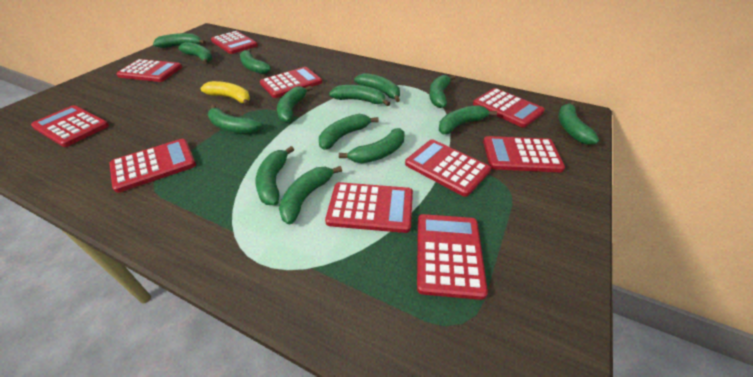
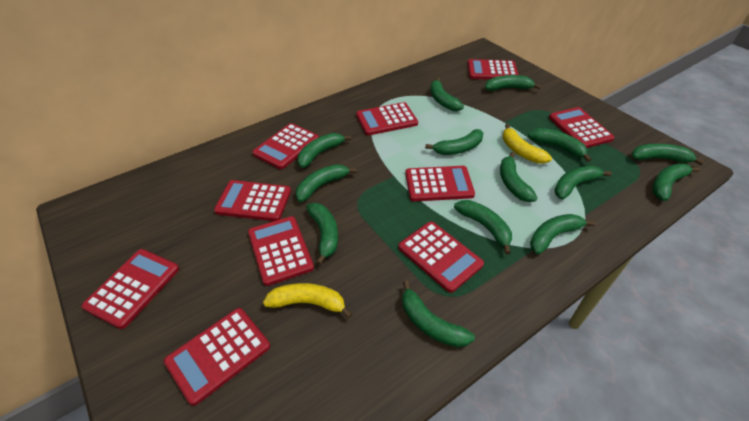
yellow banana: 1 -> 2

